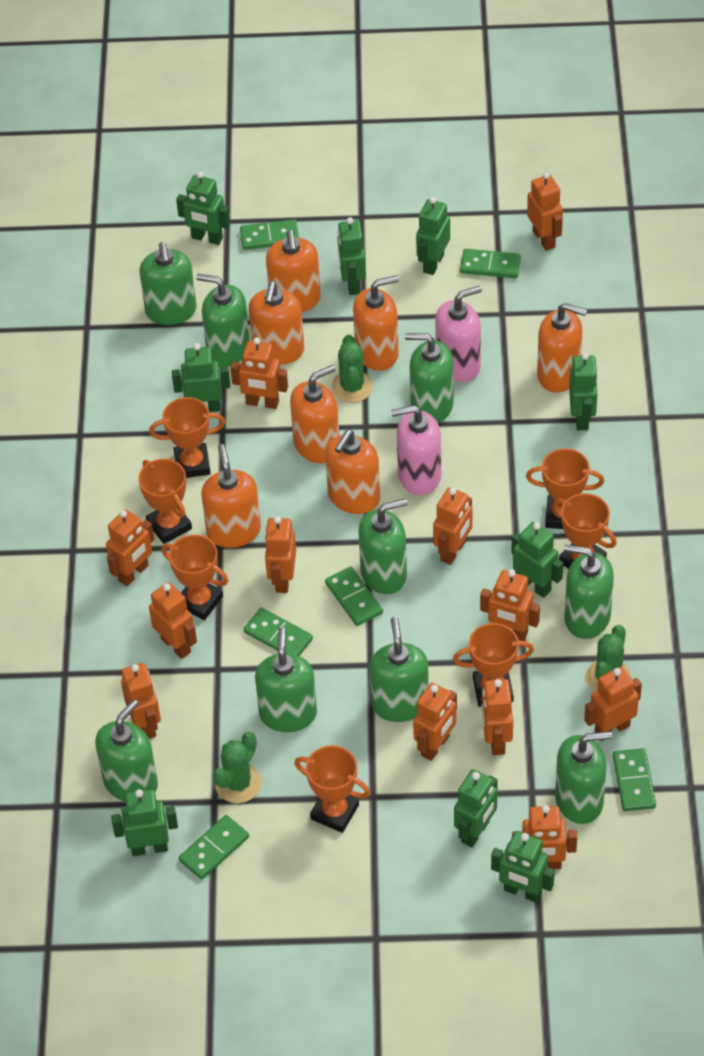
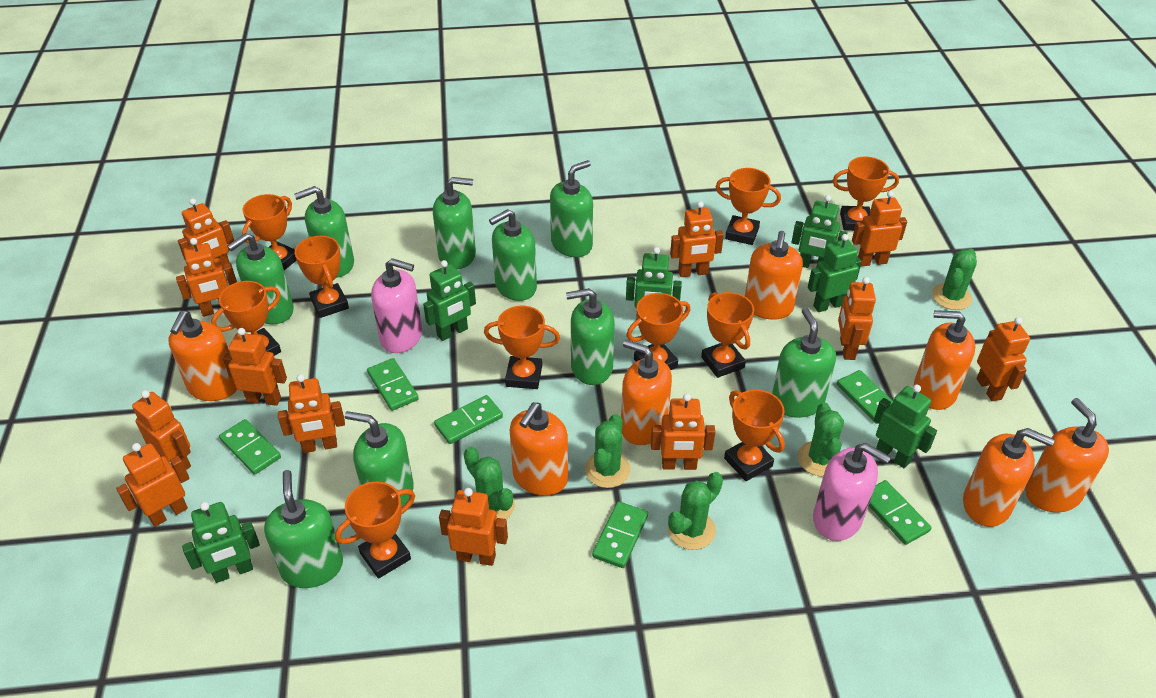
green cactus: 3 -> 5
green robot: 9 -> 6
orange trophy: 7 -> 10

